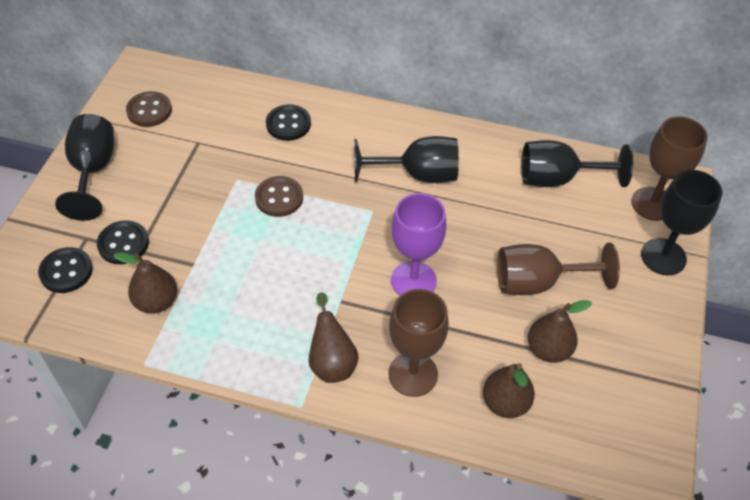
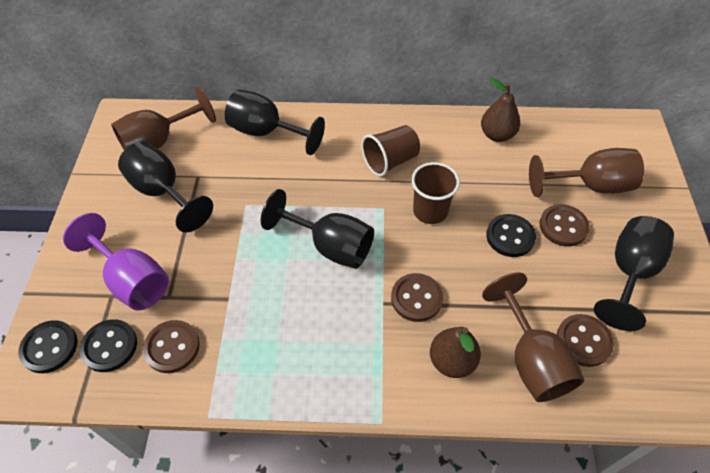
brown button: 2 -> 4
brown cup: 0 -> 2
brown pear: 4 -> 2

